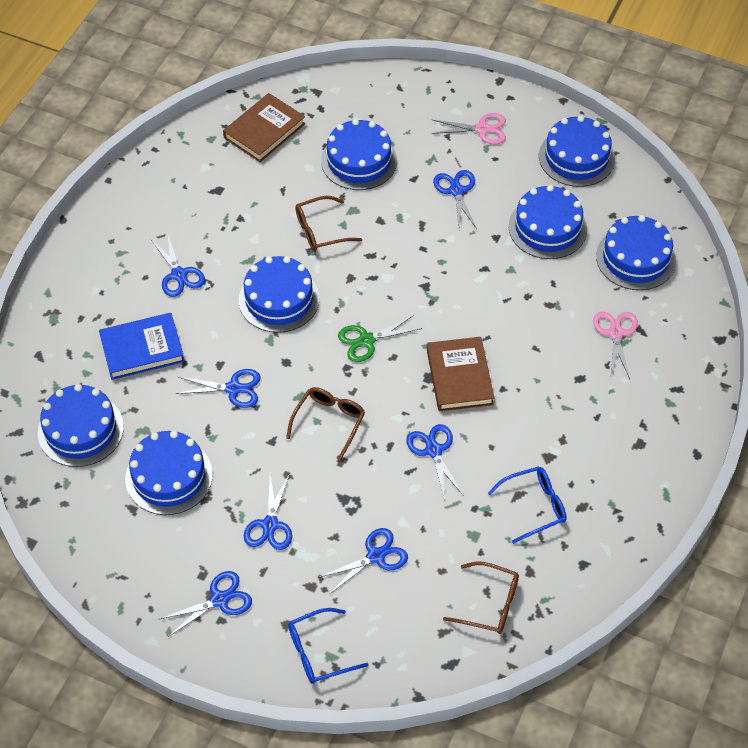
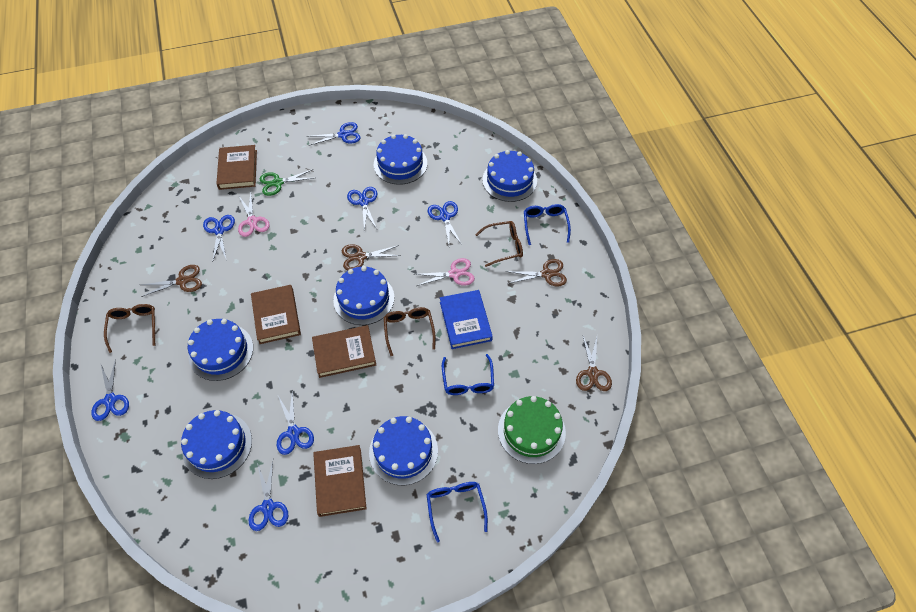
blue cake: 7 -> 6
blue glasses: 2 -> 3
brown book: 2 -> 4
brown scissors: 0 -> 4
green cake: 0 -> 1

